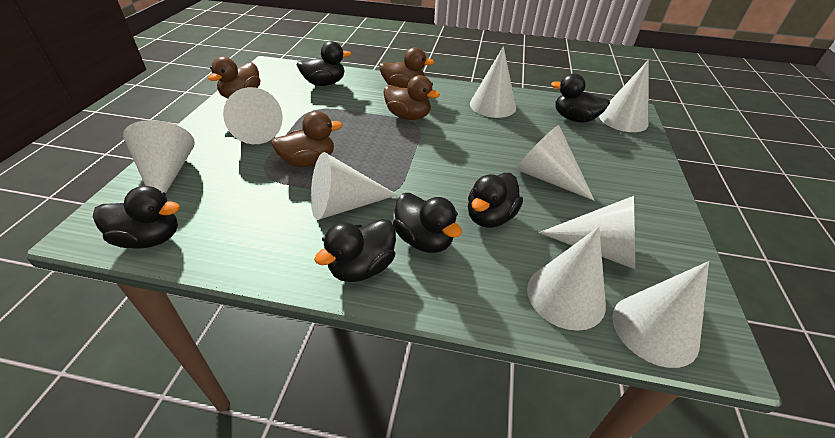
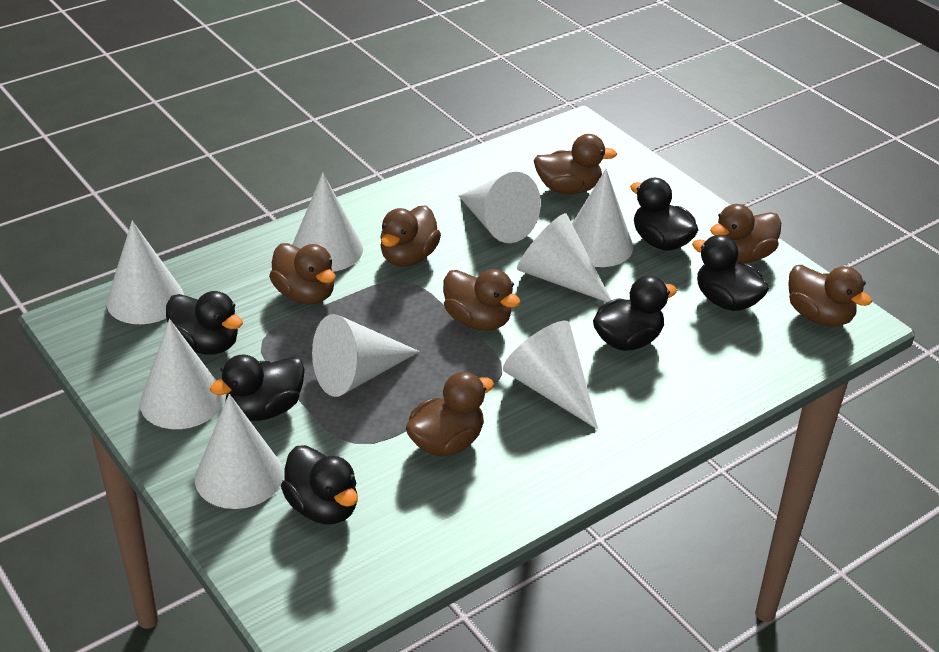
brown duck: 4 -> 7

